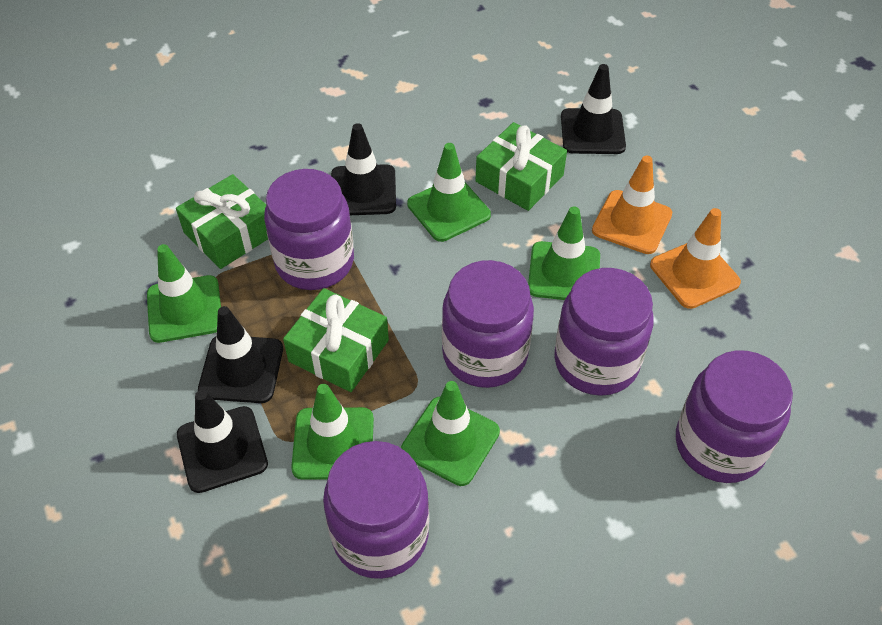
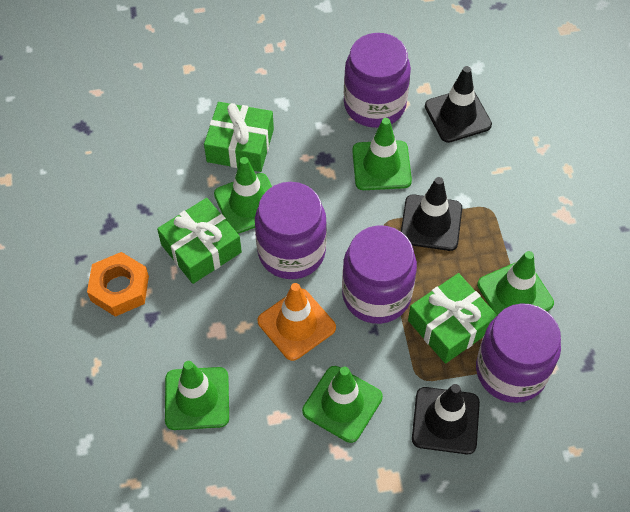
black traffic cone: 4 -> 3
orange nut: 0 -> 1
orange traffic cone: 2 -> 1
purple jar: 5 -> 4

